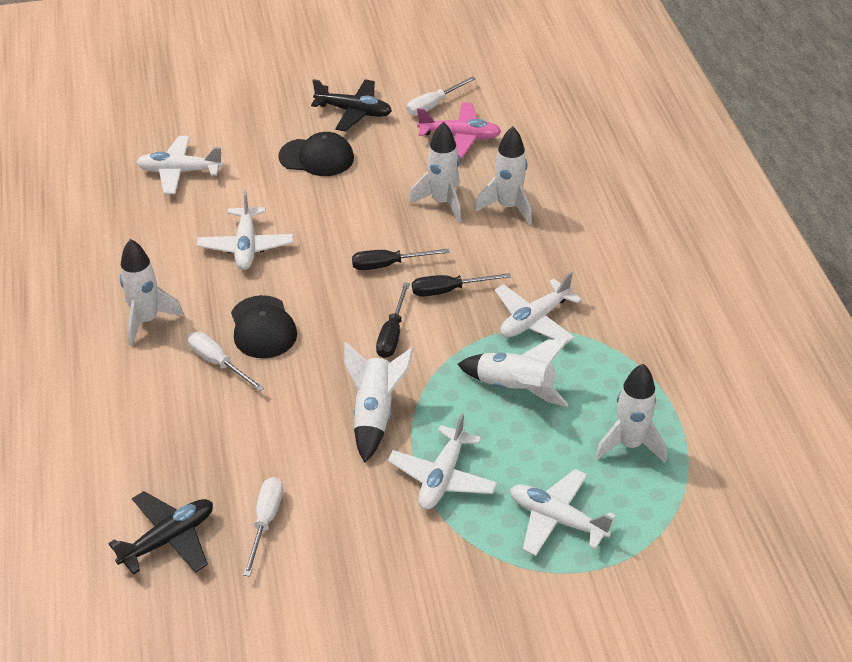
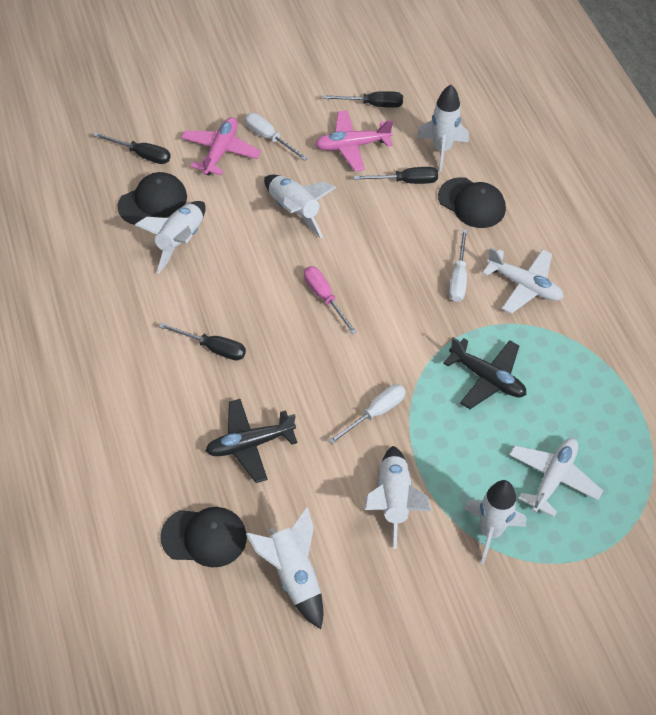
black cap: 2 -> 3
black screwdriver: 3 -> 4
pink plane: 1 -> 2
pink screwdriver: 0 -> 1
white plane: 5 -> 2

